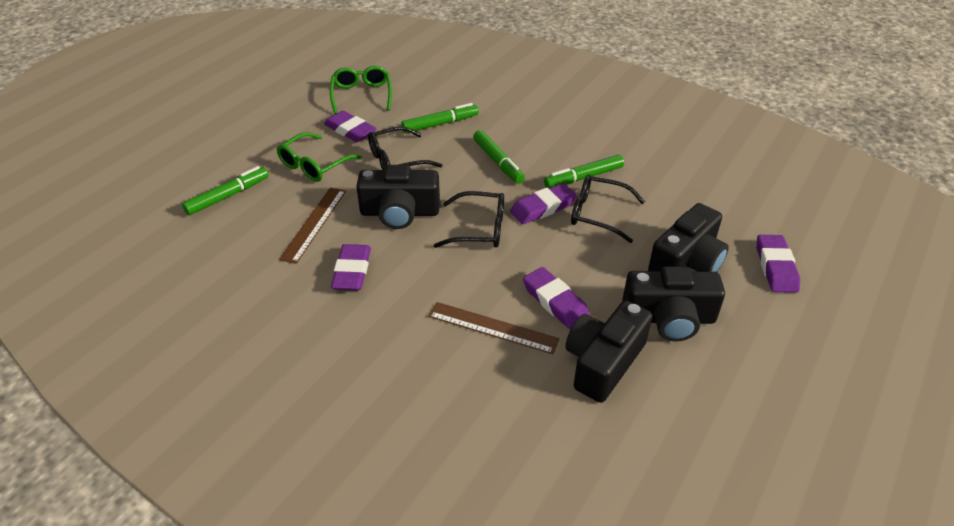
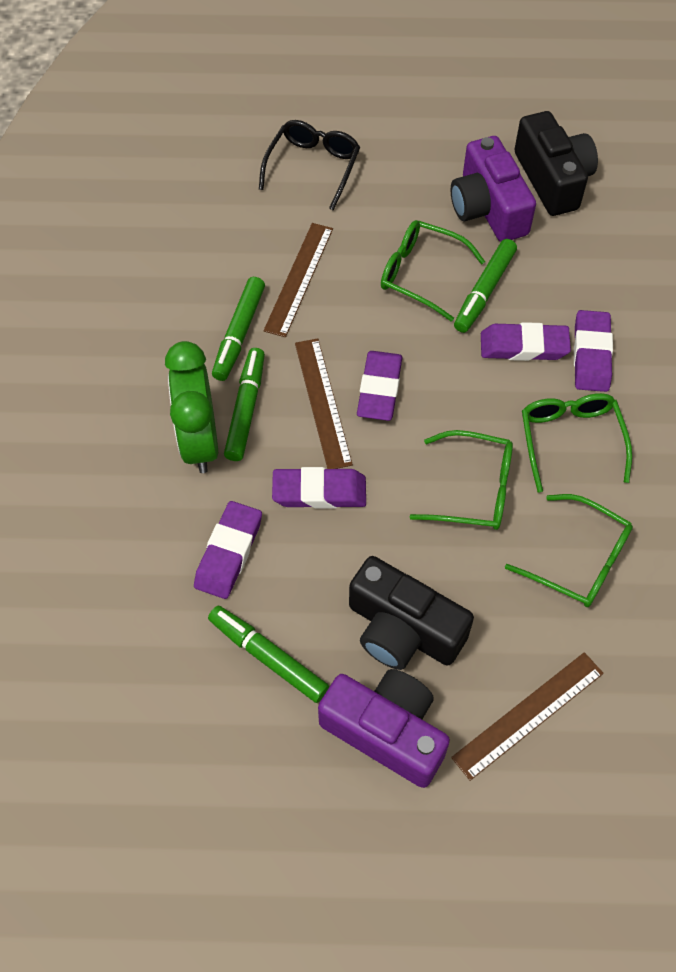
black camera: 4 -> 2
black glasses: 3 -> 1
brown ruler: 2 -> 3
green clock: 0 -> 1
green glasses: 2 -> 4
purple camera: 0 -> 2

